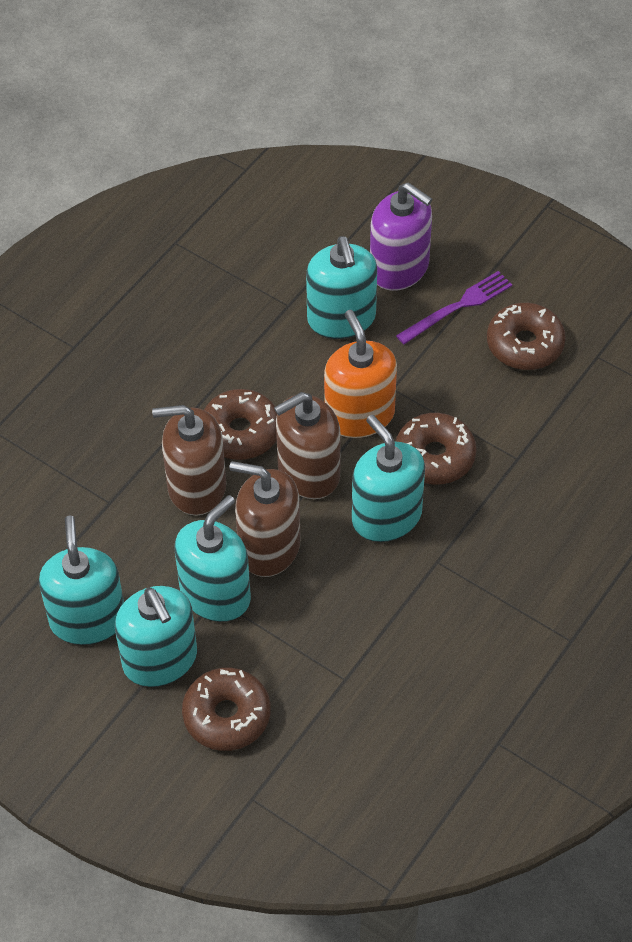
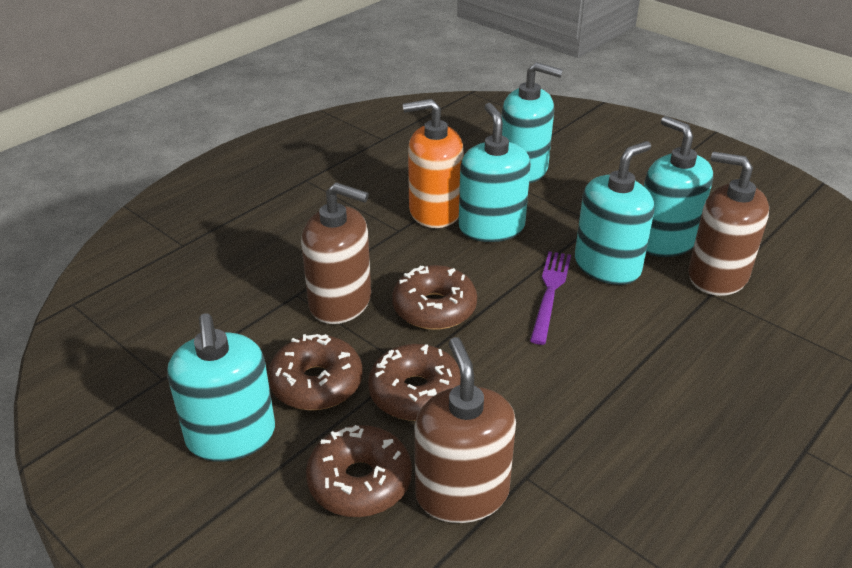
purple soap dispenser: 1 -> 0

